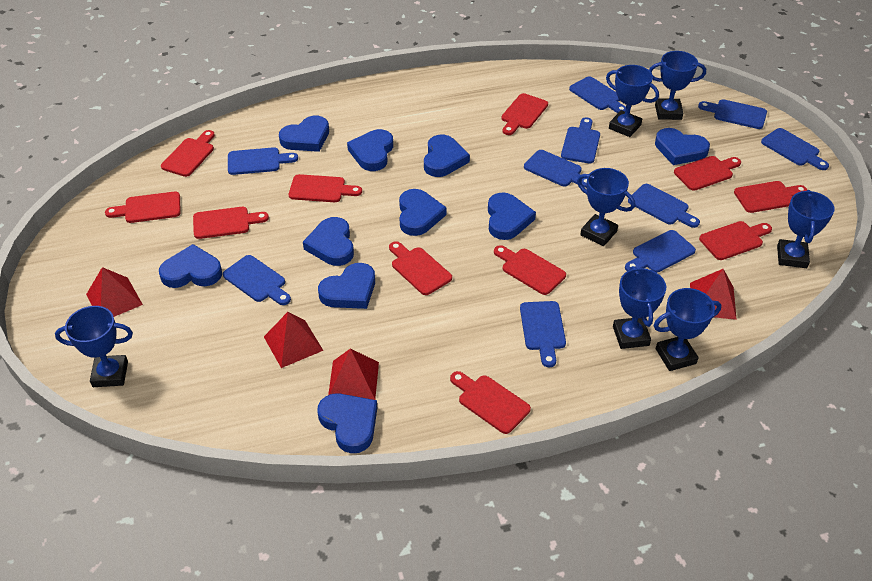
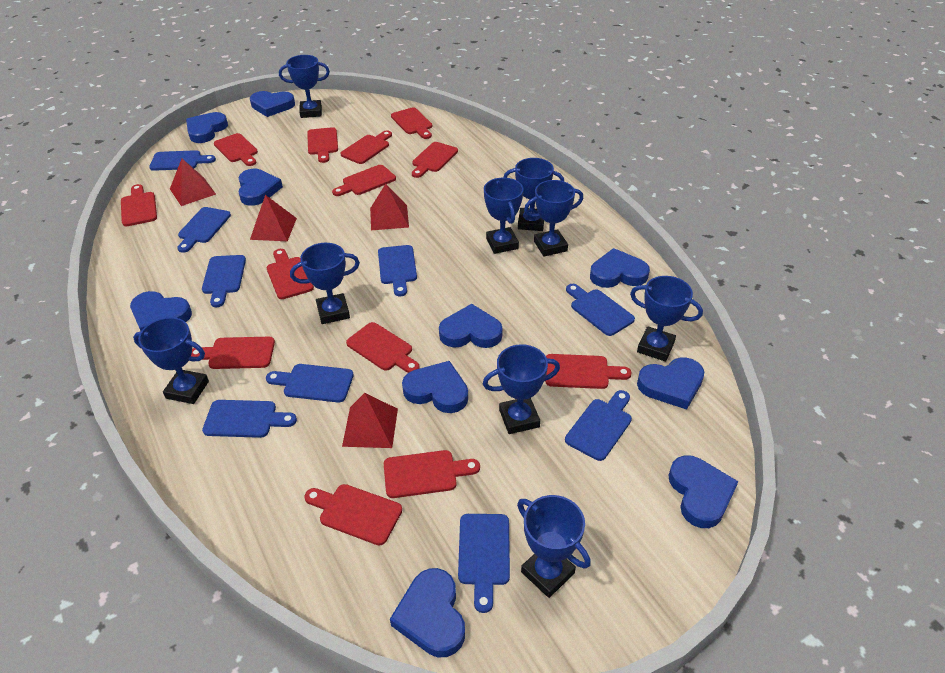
blue cutting board: 10 -> 9
blue trophy: 7 -> 9
red cutting board: 11 -> 13

